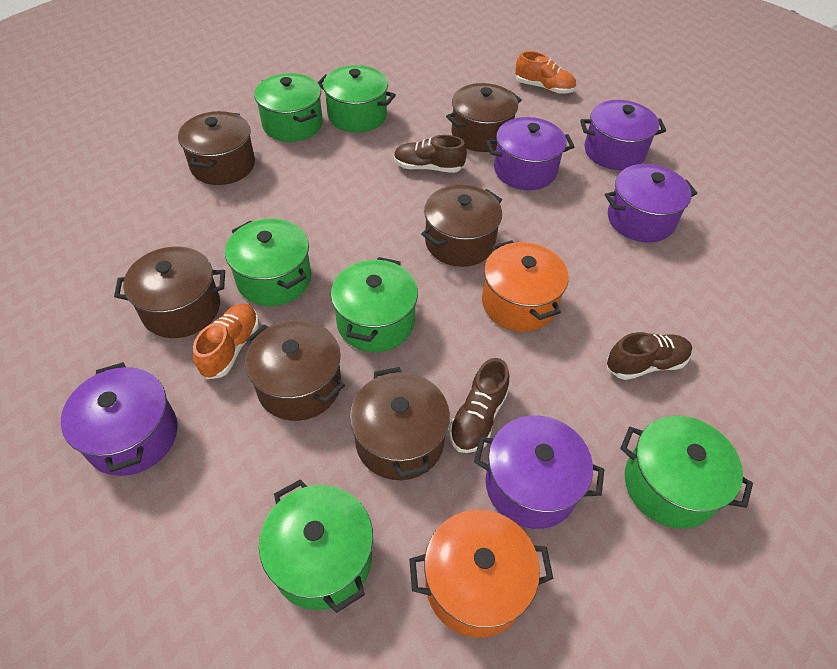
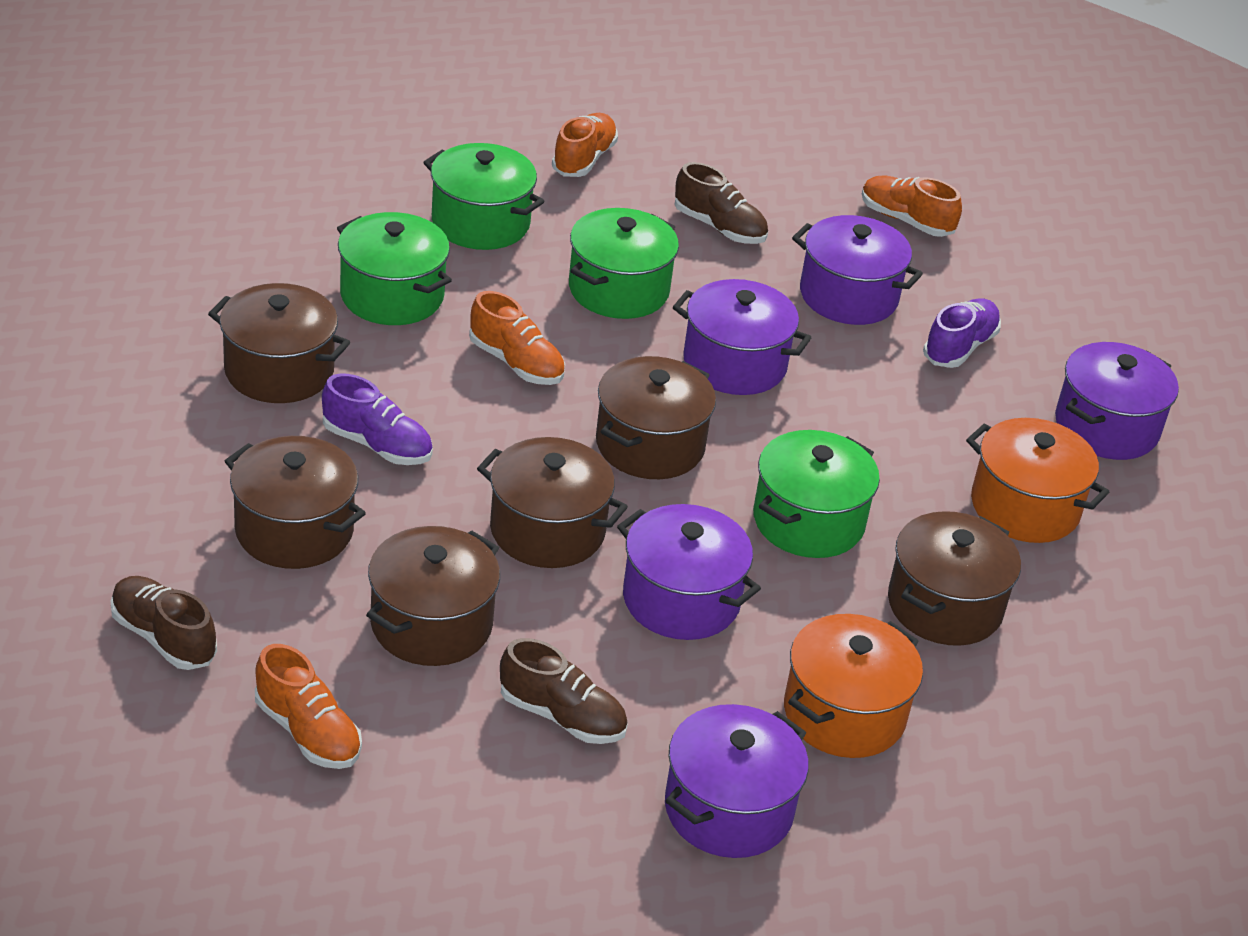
green pot: 6 -> 4
orange shoe: 2 -> 4
purple shoe: 0 -> 2

